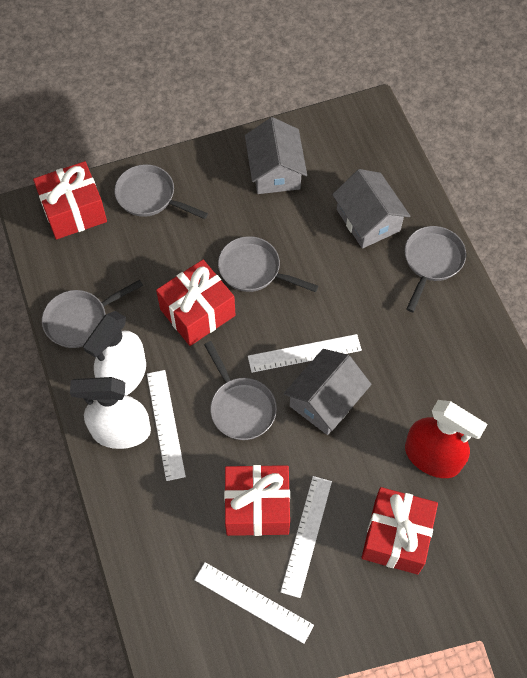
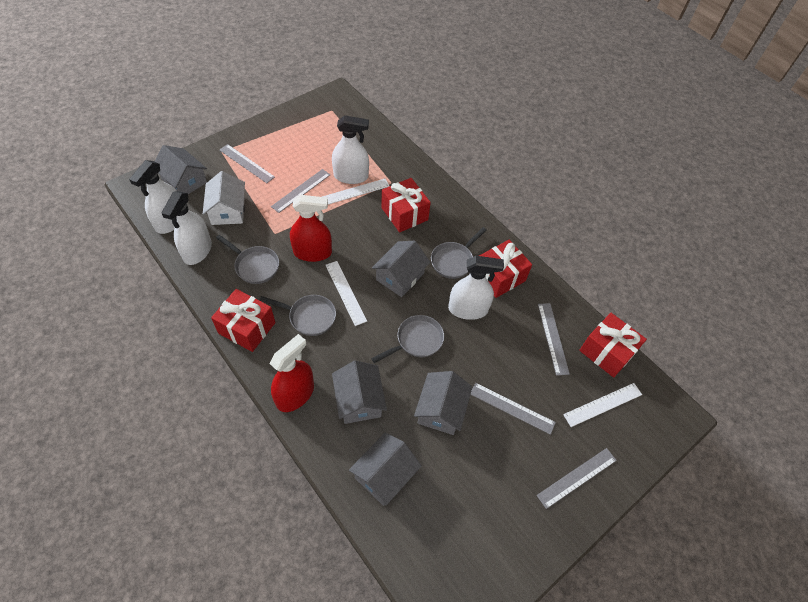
grey house: 3 -> 5
grey pan: 5 -> 4
grey ruler: 0 -> 5
red spray bottle: 1 -> 2
white house: 0 -> 1
white ruler: 4 -> 3
white spray bottle: 2 -> 4

